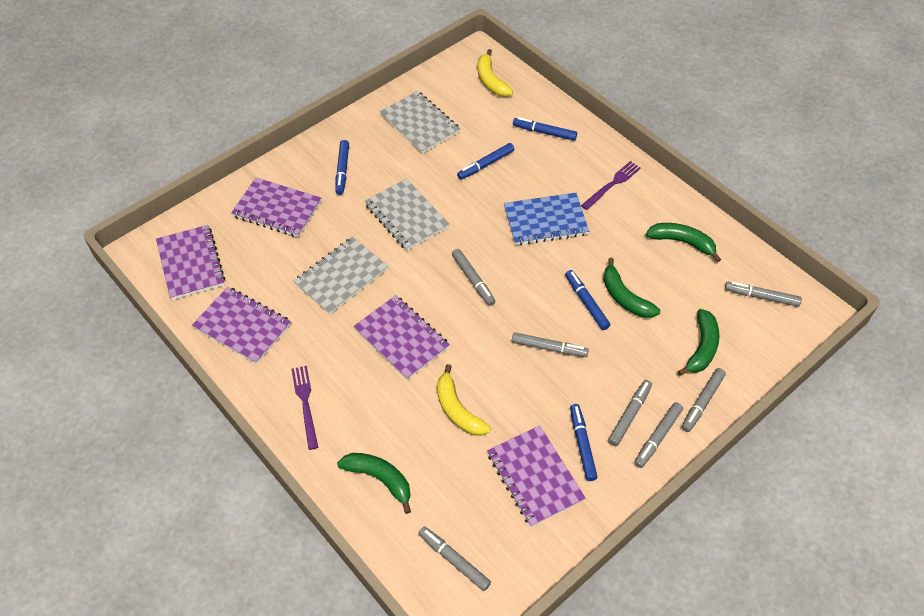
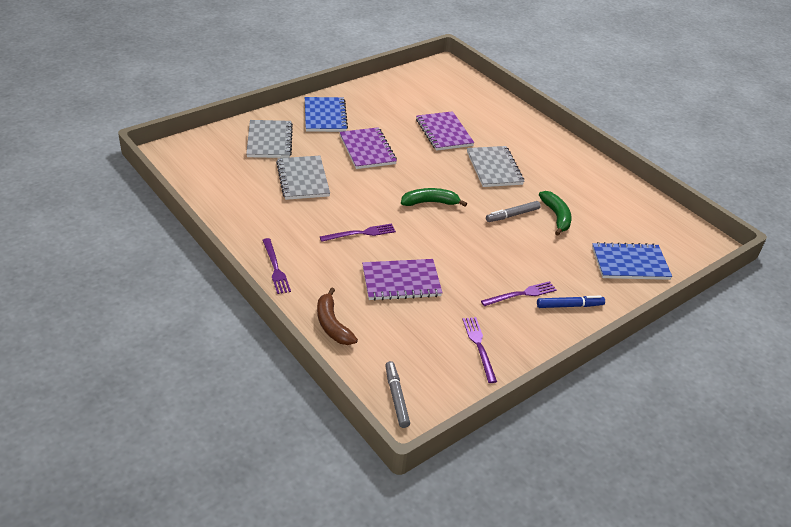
blue marker: 5 -> 1
blue notebook: 1 -> 2
brown banana: 0 -> 1
green banana: 4 -> 2
grey marker: 7 -> 2
purple fork: 2 -> 4
purple notebook: 5 -> 3
yellow banana: 2 -> 0

